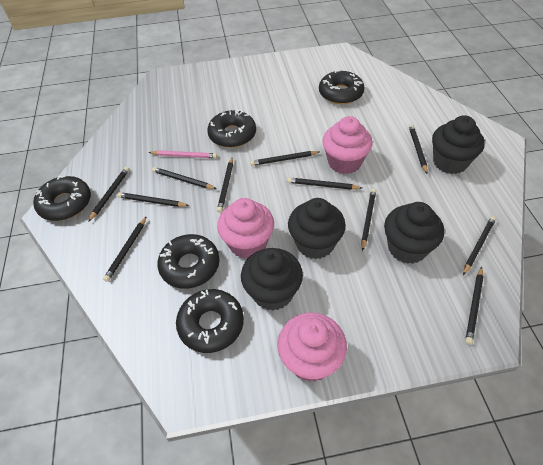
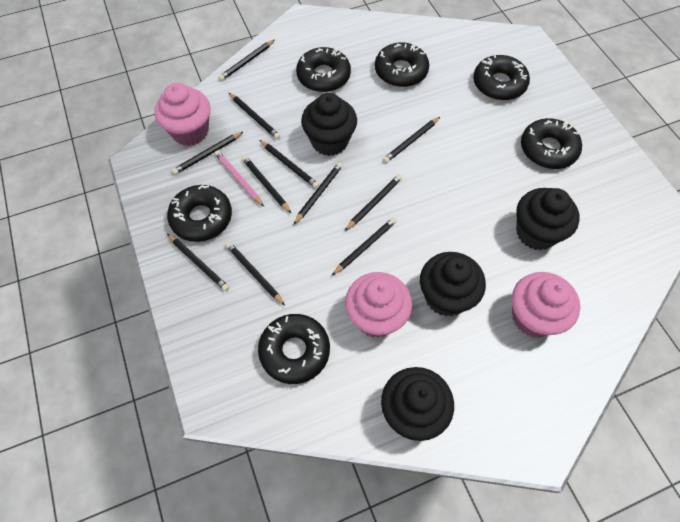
black donut: 5 -> 6

